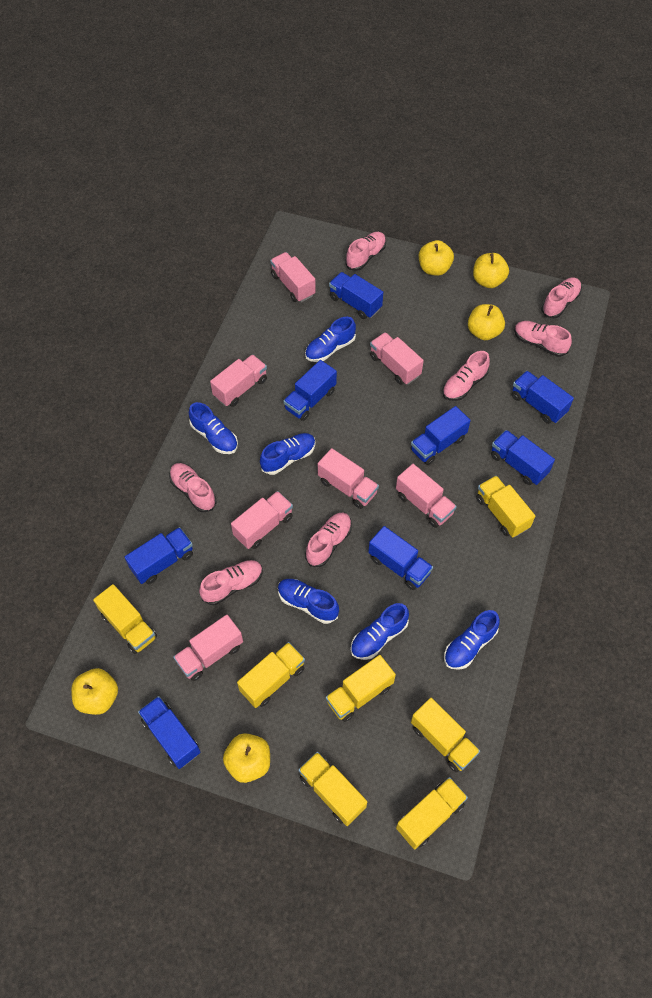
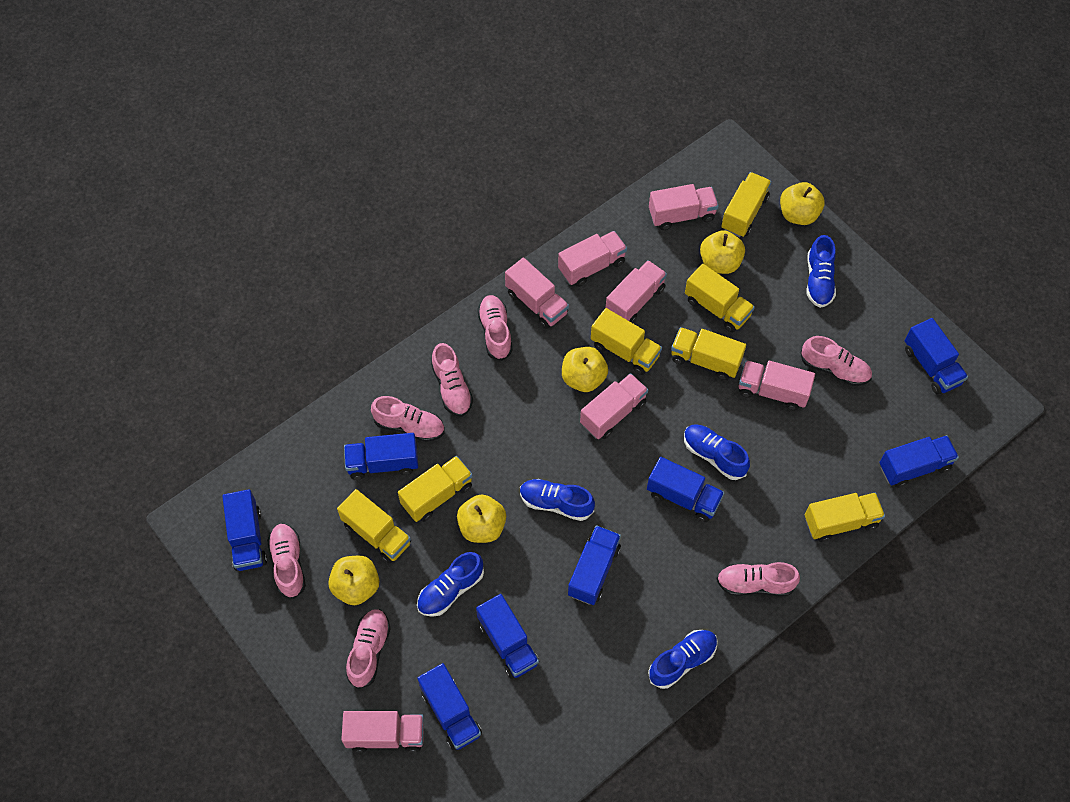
blue shoe: 6 -> 5

